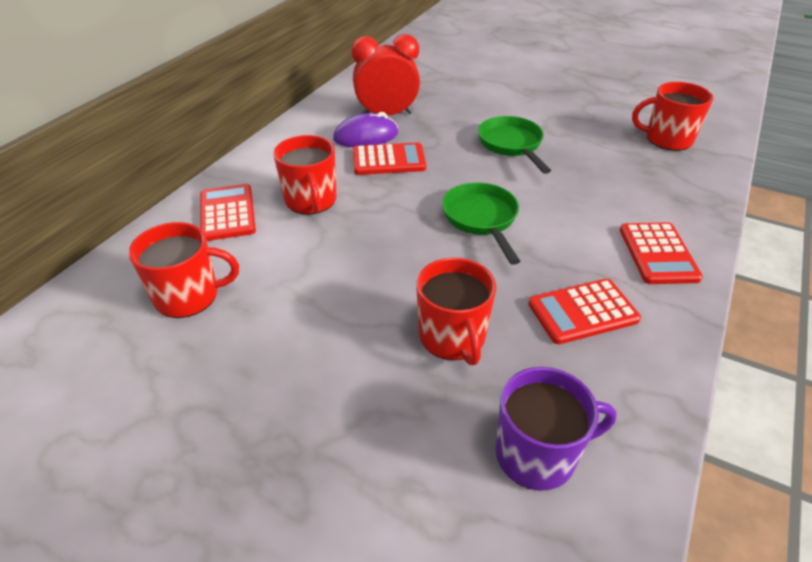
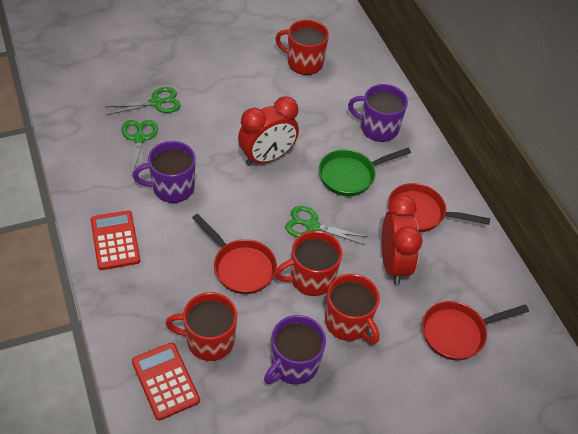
green pan: 2 -> 1
green scissors: 0 -> 3
purple mouse: 1 -> 0
purple mug: 1 -> 3
red calculator: 4 -> 2
red clock: 1 -> 2
red pan: 0 -> 3

